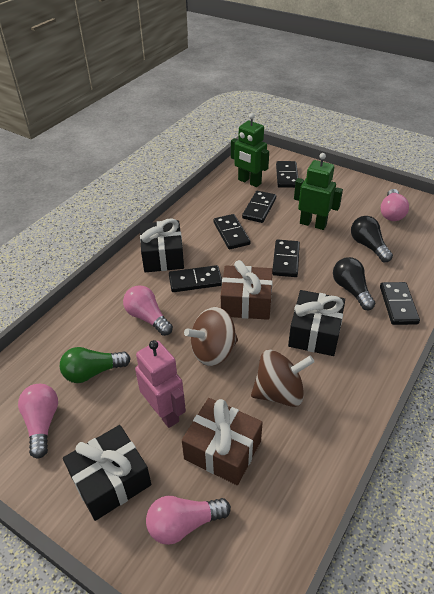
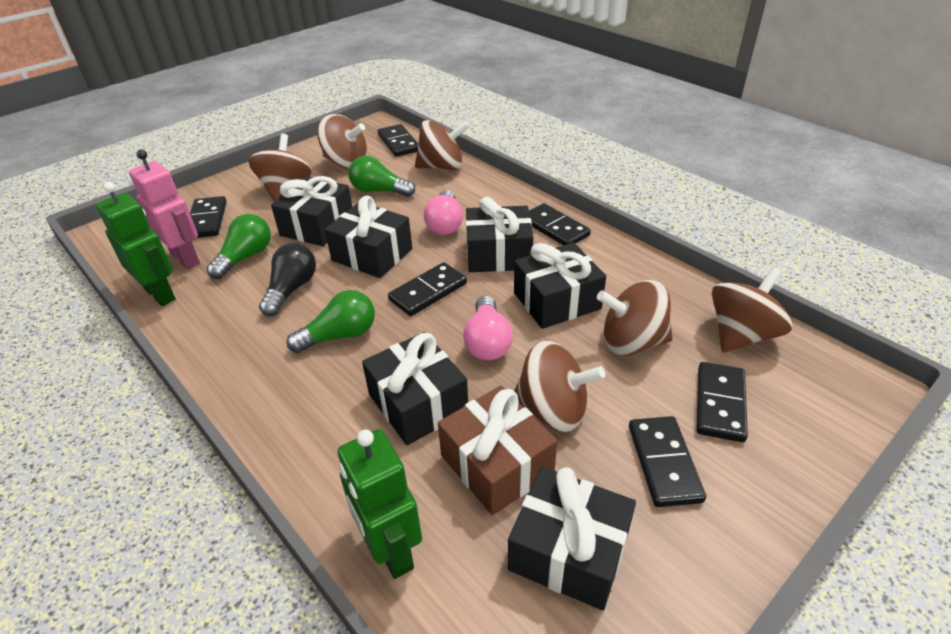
black gift: 3 -> 6
black light bulb: 2 -> 1
brown gift: 2 -> 1
brown spinning top: 2 -> 6
green light bulb: 1 -> 3
pink light bulb: 4 -> 2

